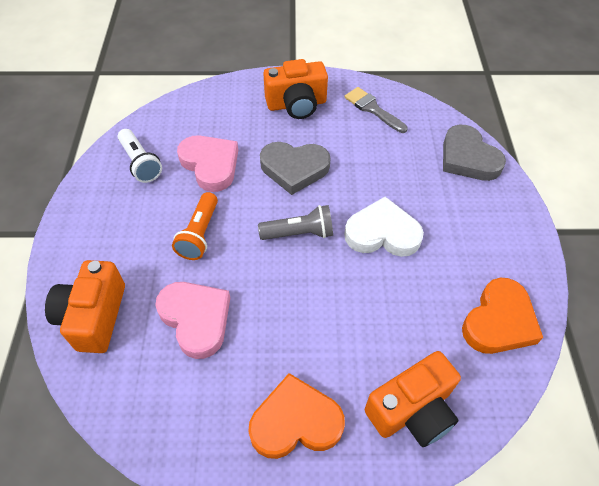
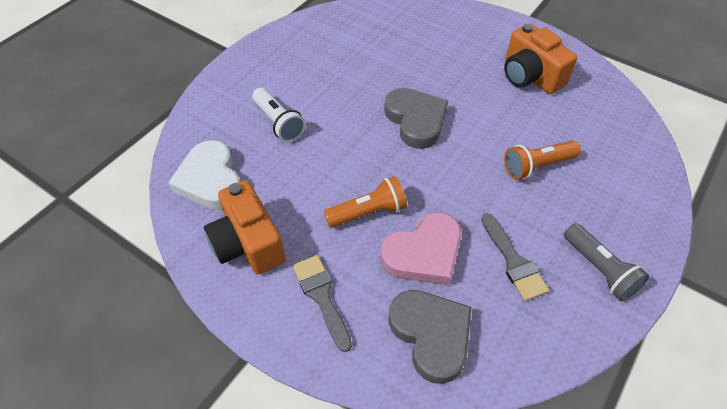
grey brush: 1 -> 2
orange camera: 3 -> 2
orange flashlight: 1 -> 2
orange heart: 2 -> 0
pink heart: 2 -> 1

